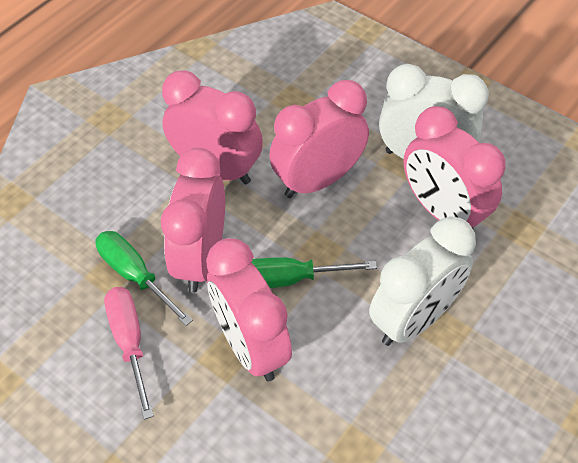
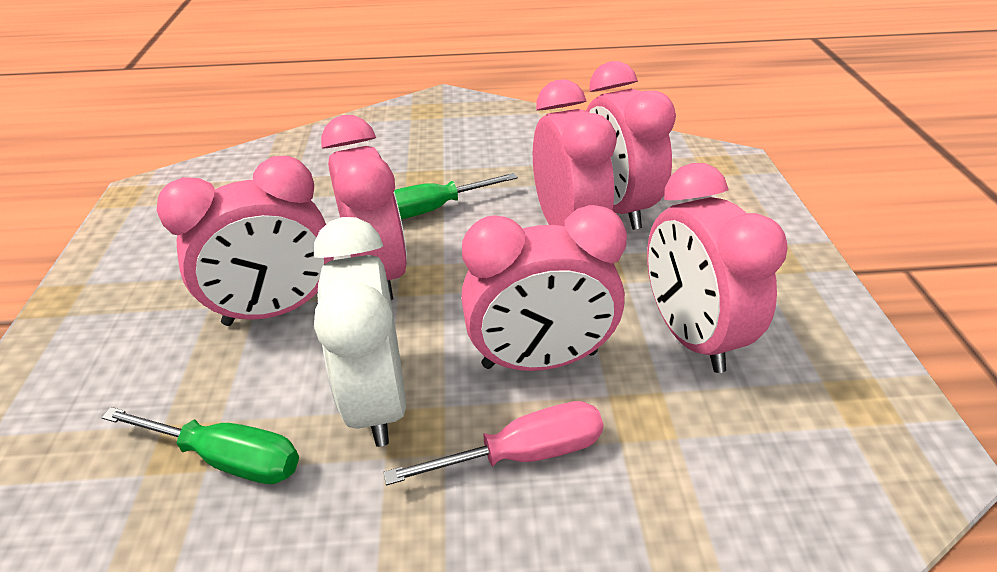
pink clock: 5 -> 6
white clock: 2 -> 1

